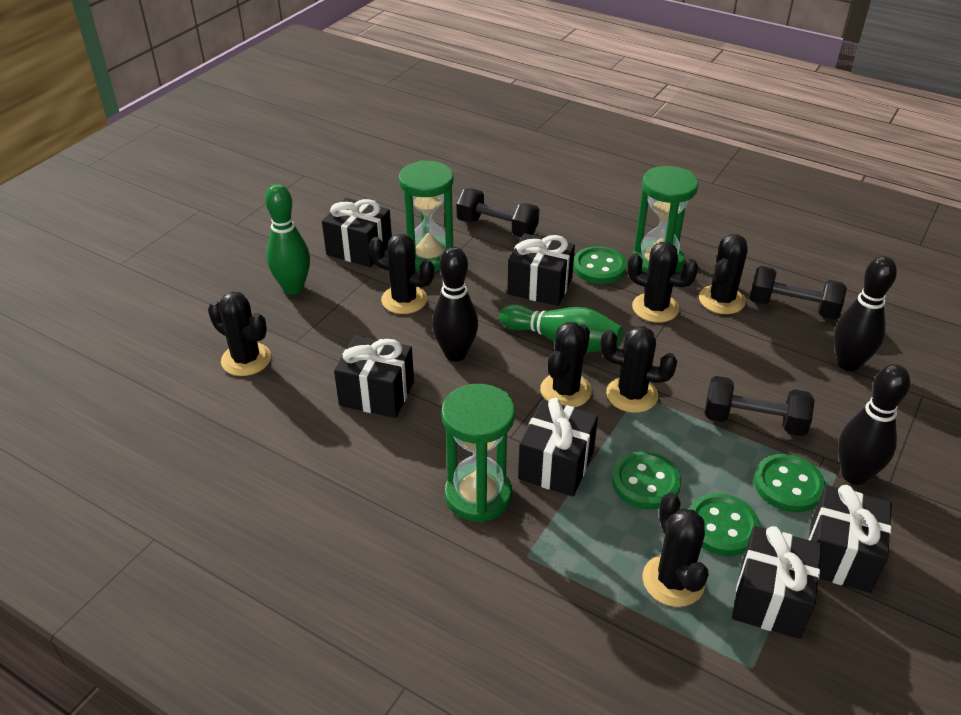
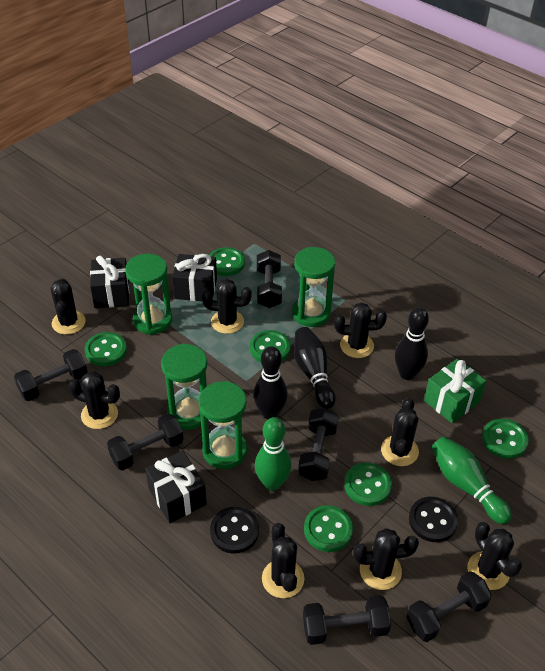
black button: 0 -> 2
black cactus: 7 -> 8
black dumbbell: 3 -> 6
black gift: 6 -> 3
green button: 4 -> 6
green gift: 0 -> 1
green hourglass: 3 -> 4

